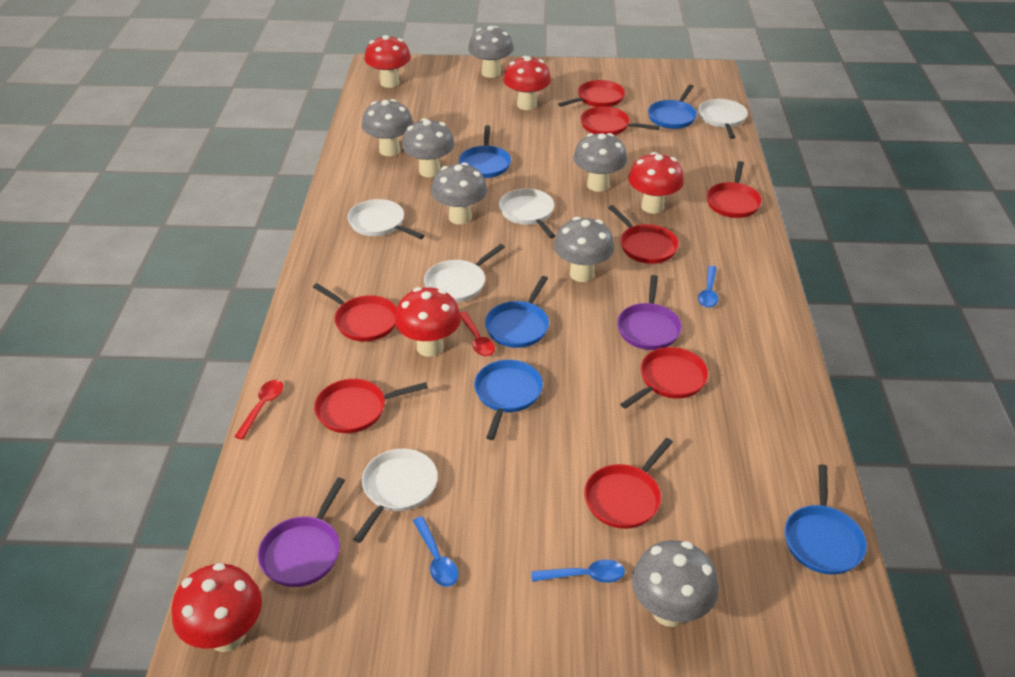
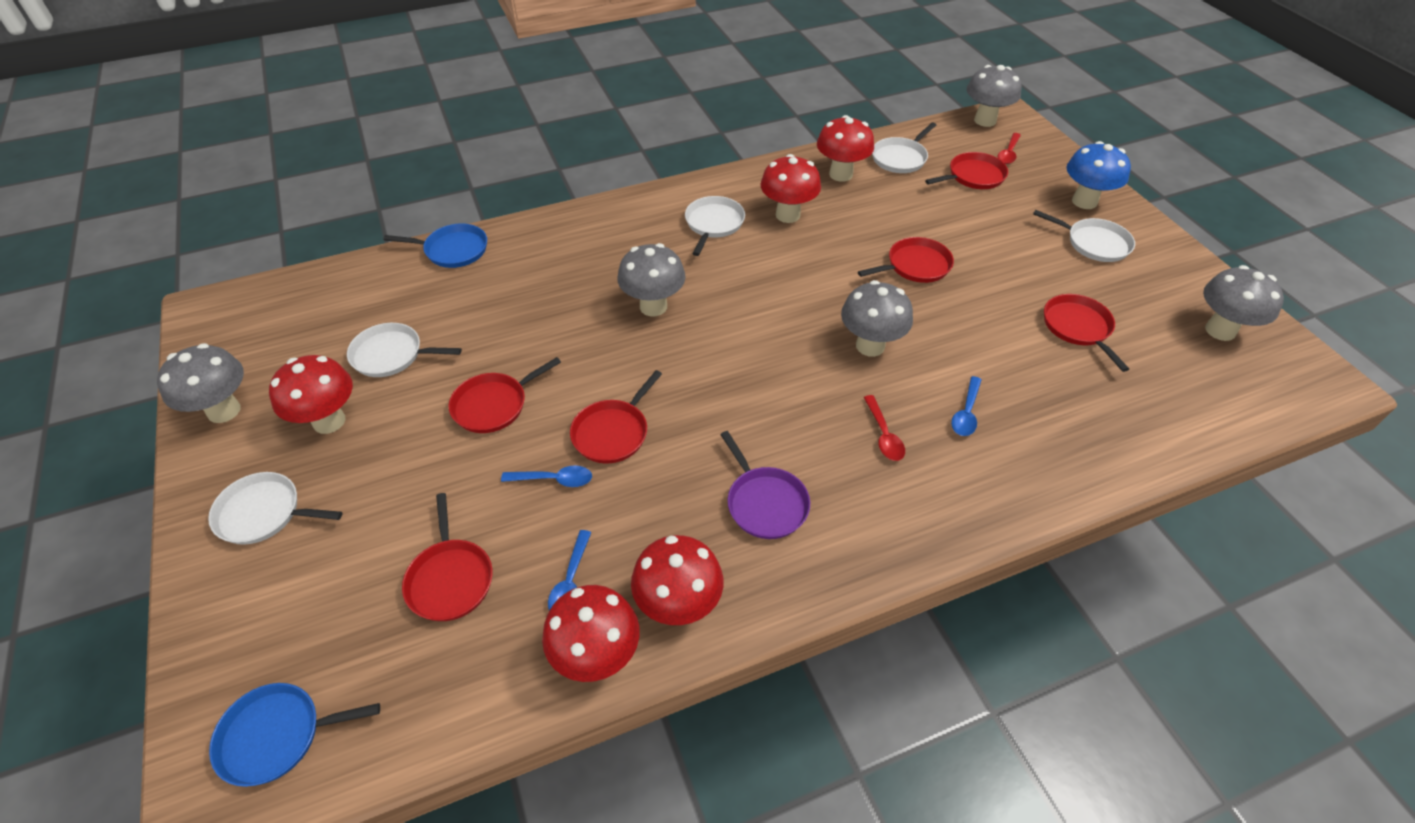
blue mushroom: 0 -> 1
blue pan: 5 -> 2
grey mushroom: 7 -> 5
purple pan: 2 -> 1
red pan: 8 -> 6

